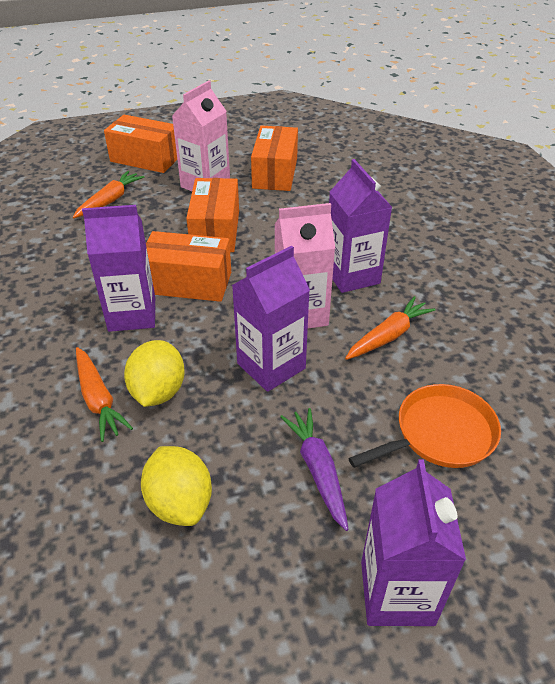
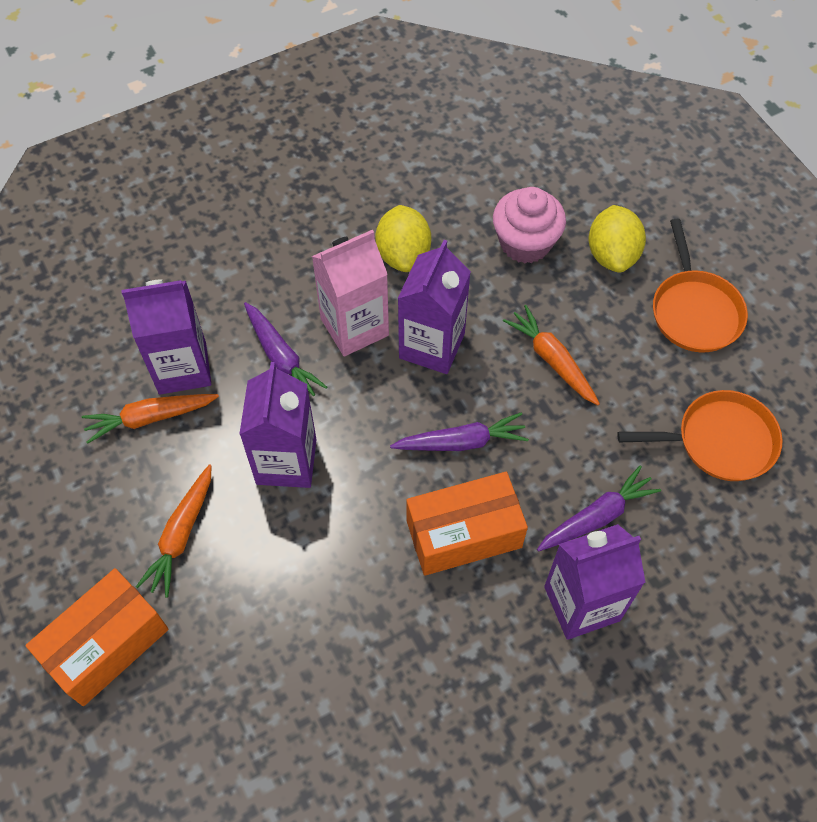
orange box: 4 -> 2
orange pan: 1 -> 2
pink carton: 2 -> 1
pink cupcake: 0 -> 1
purple carrot: 1 -> 3

